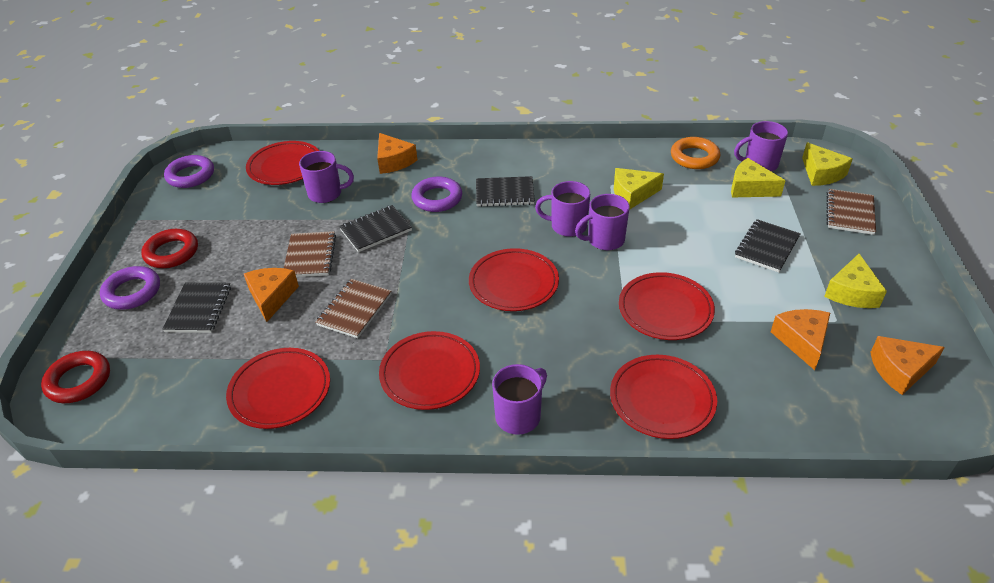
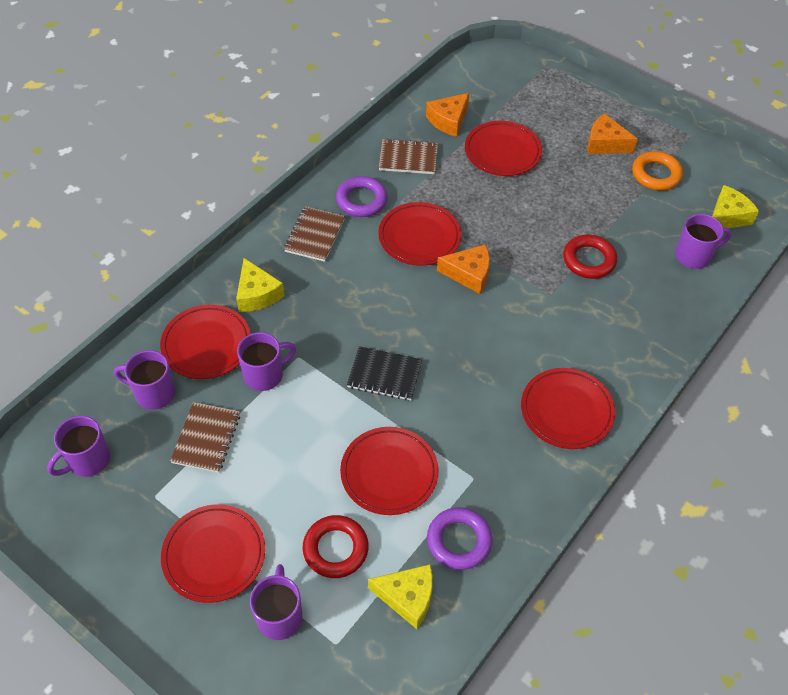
black notebook: 4 -> 1
orange cheese: 4 -> 3
purple ring: 3 -> 2
yellow cheese: 4 -> 3

